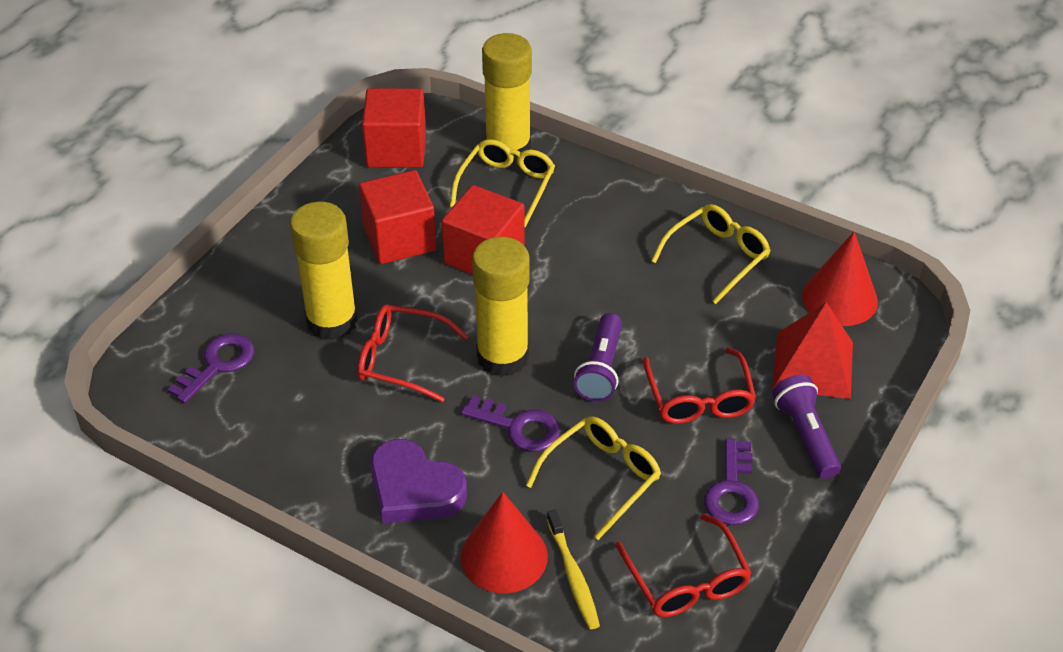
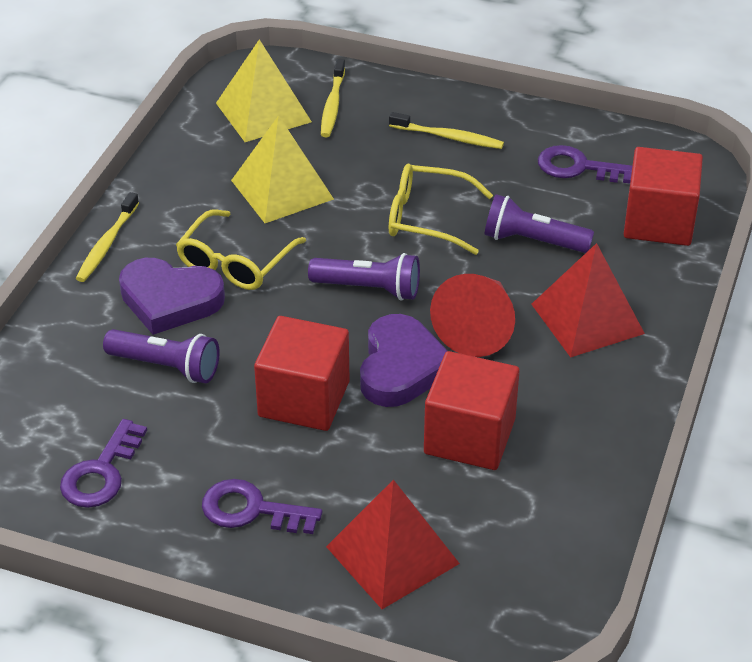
purple flashlight: 2 -> 3
purple heart: 1 -> 2
red cone: 2 -> 1
red glasses: 3 -> 0
red pyramid: 1 -> 2
yellow glasses: 3 -> 2
yellow glue stick: 3 -> 0
yellow pyramid: 0 -> 2
yellow toothbrush: 1 -> 3

